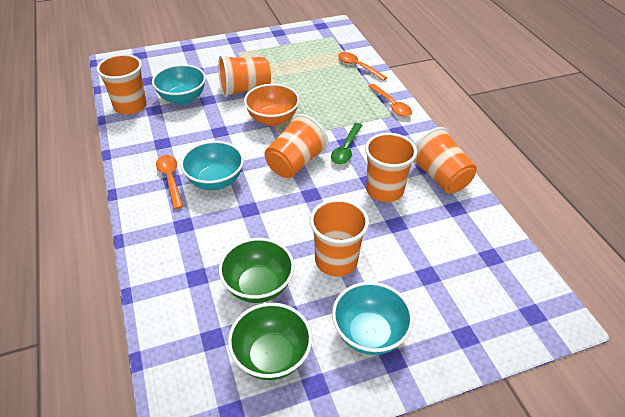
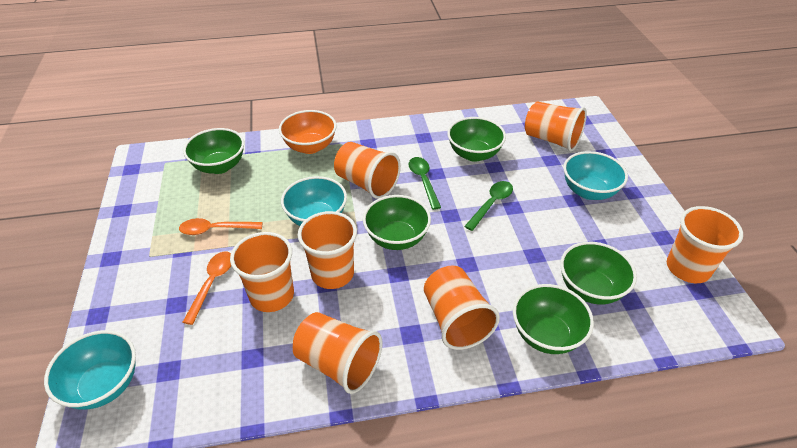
green bowl: 2 -> 5
green spoon: 1 -> 2
orange cup: 6 -> 7
orange spoon: 3 -> 2

